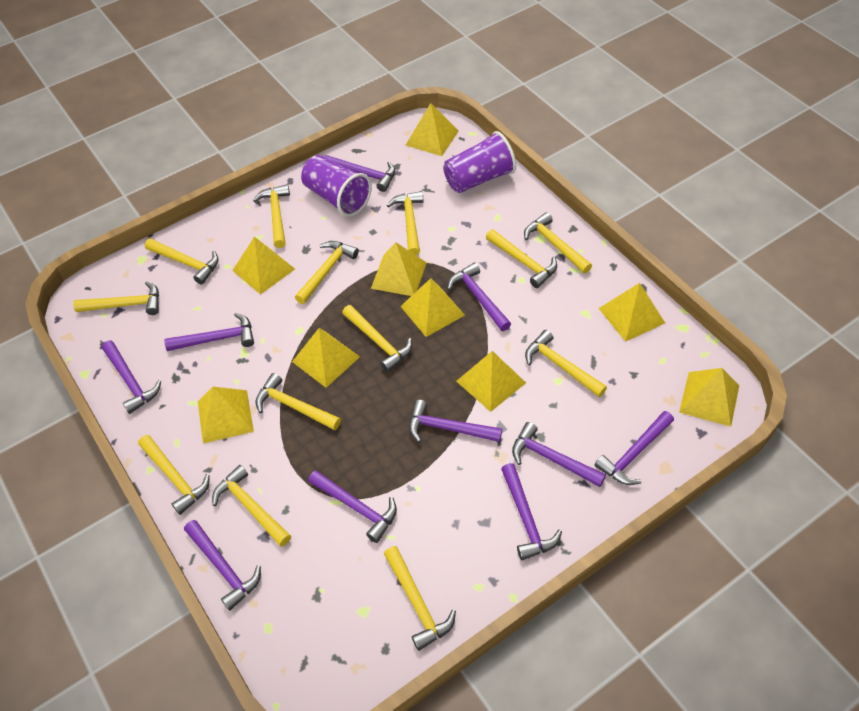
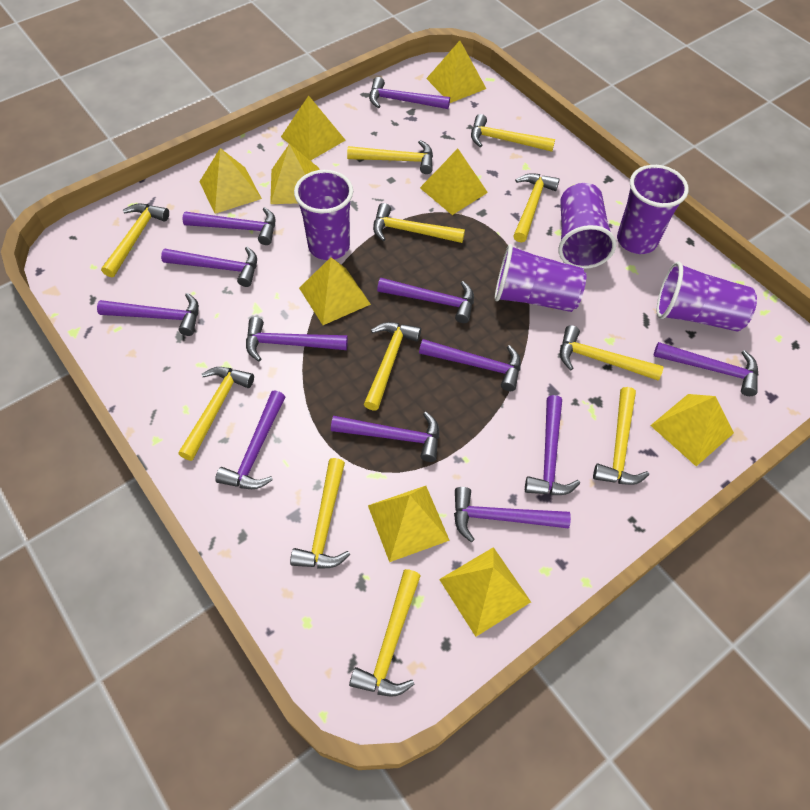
purple cup: 2 -> 5
purple hammer: 10 -> 12
yellow hammer: 13 -> 11

